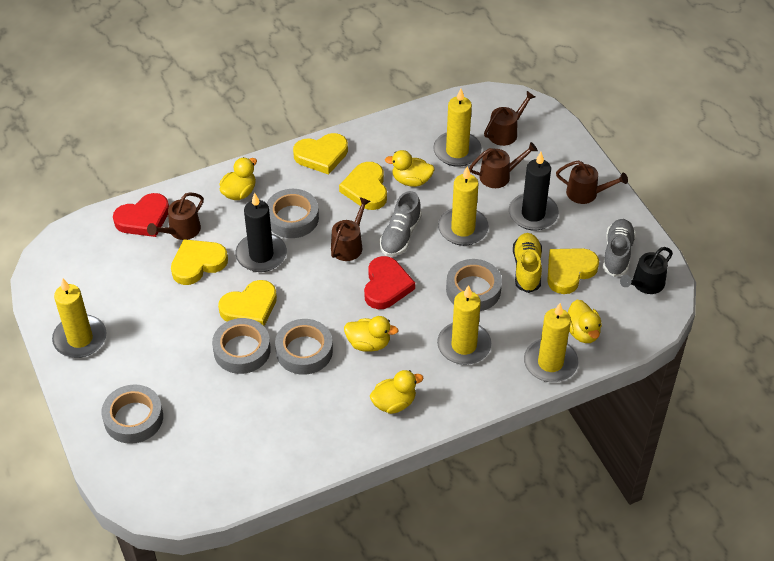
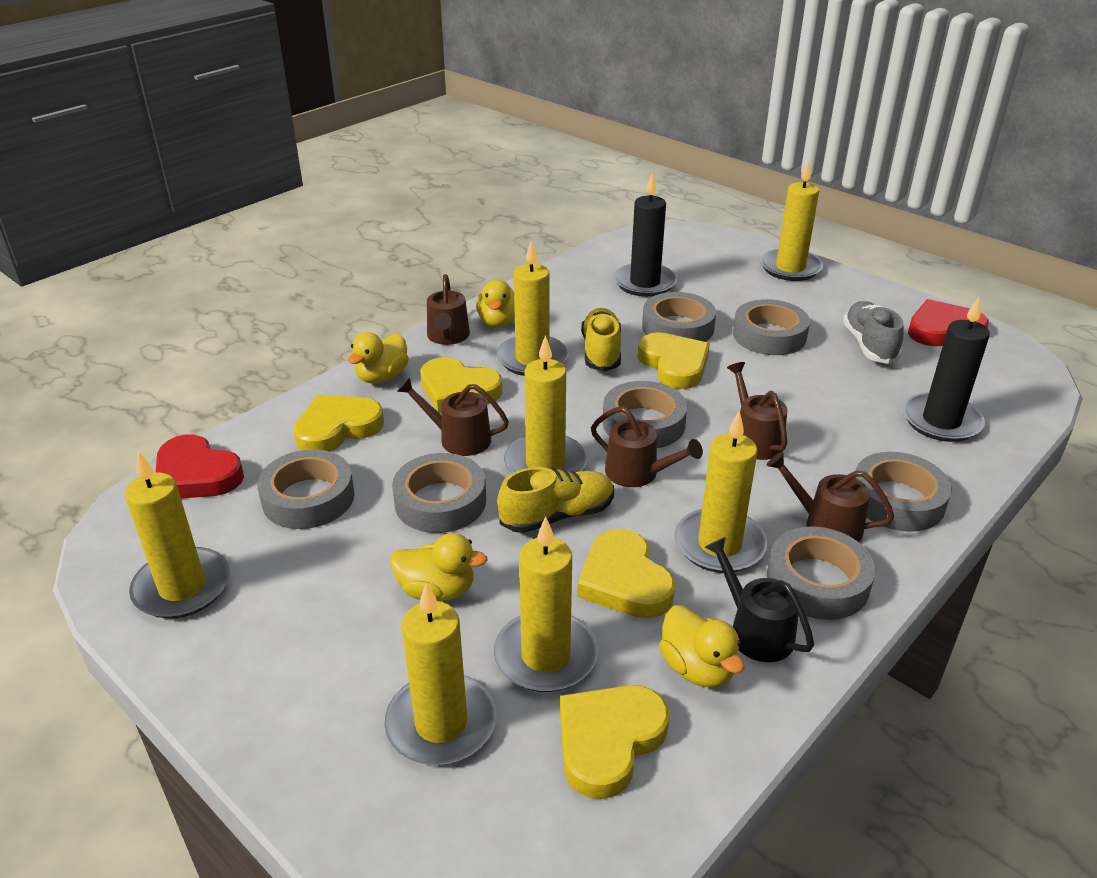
grey shoe: 2 -> 1
grey tape: 5 -> 7
yellow candle: 5 -> 7
yellow duck: 5 -> 4
yellow shoe: 1 -> 2

